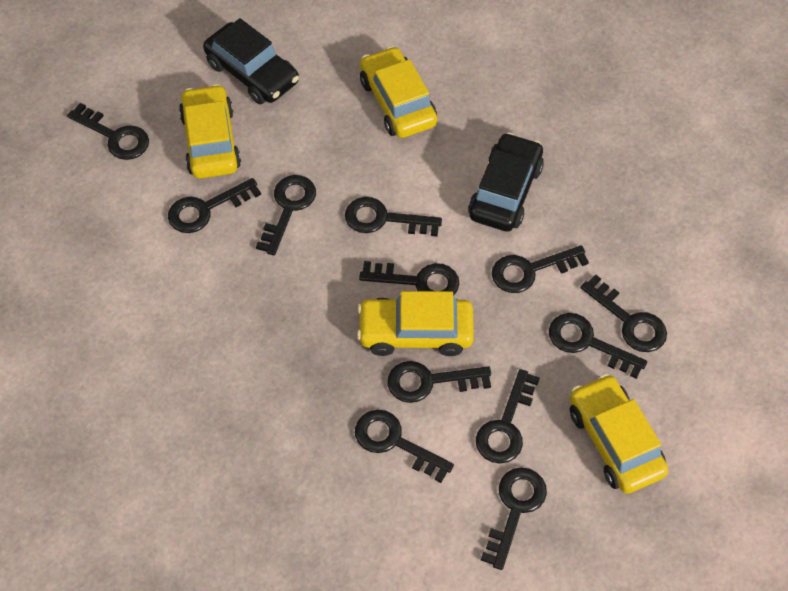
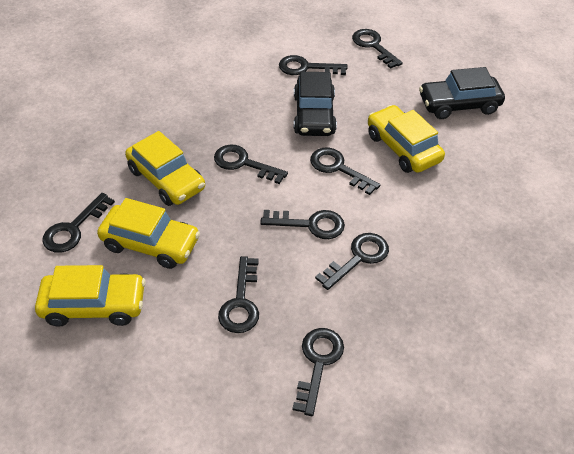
black key: 12 -> 9

